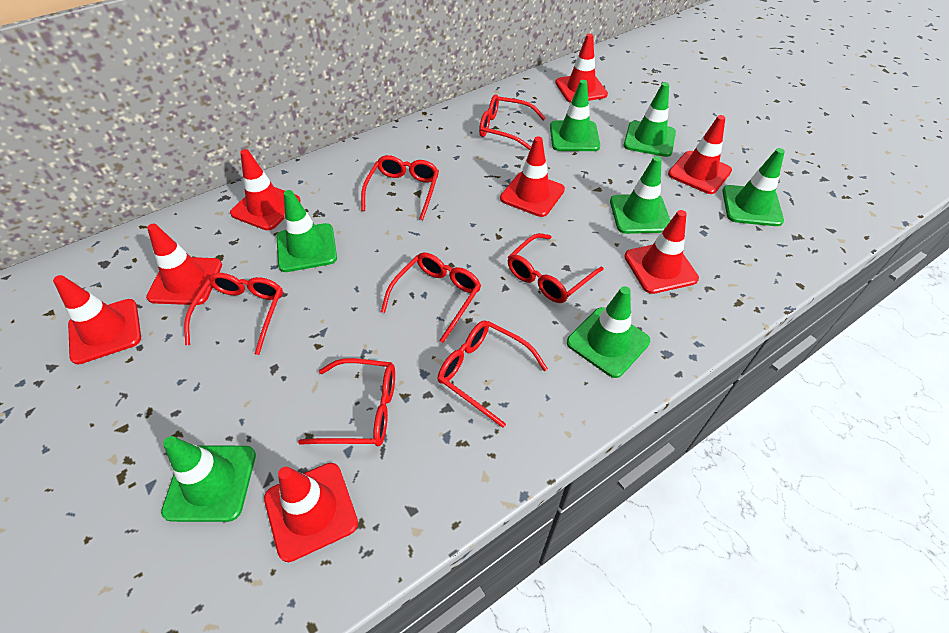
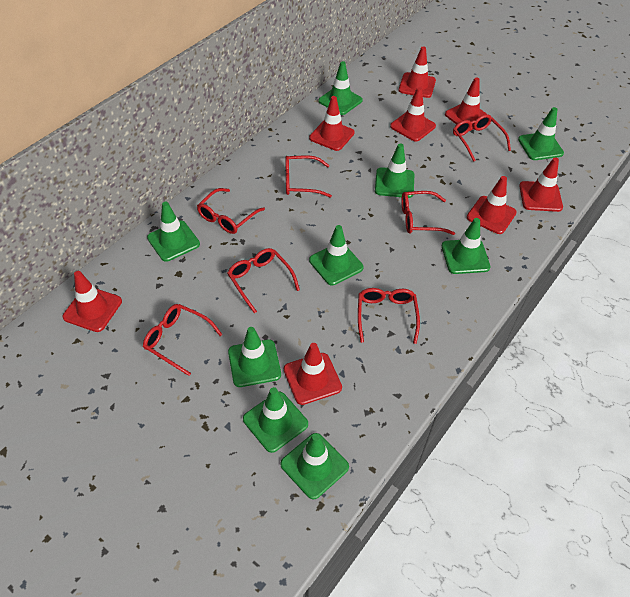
green traffic cone: 7 -> 9

